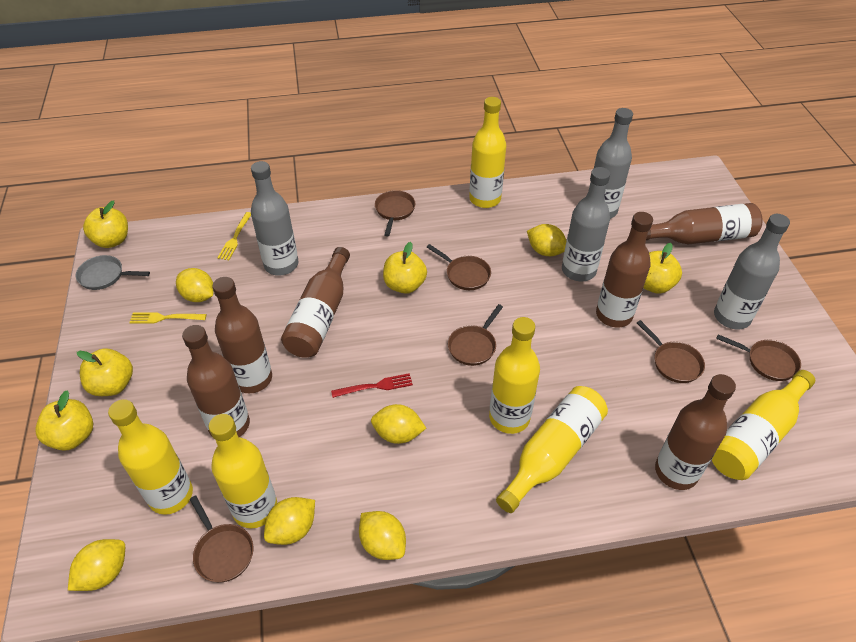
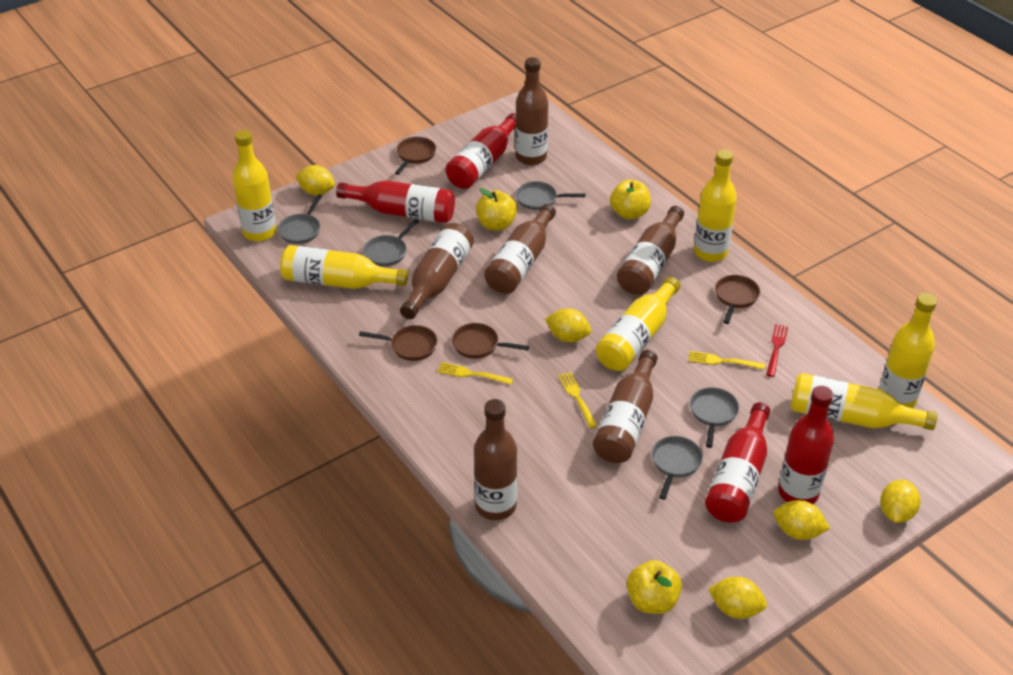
brown pan: 6 -> 4
grey bottle: 4 -> 0
grey pan: 1 -> 5
red bottle: 0 -> 4
yellow apple: 5 -> 3
yellow fork: 2 -> 3
yellow lemon: 6 -> 5

